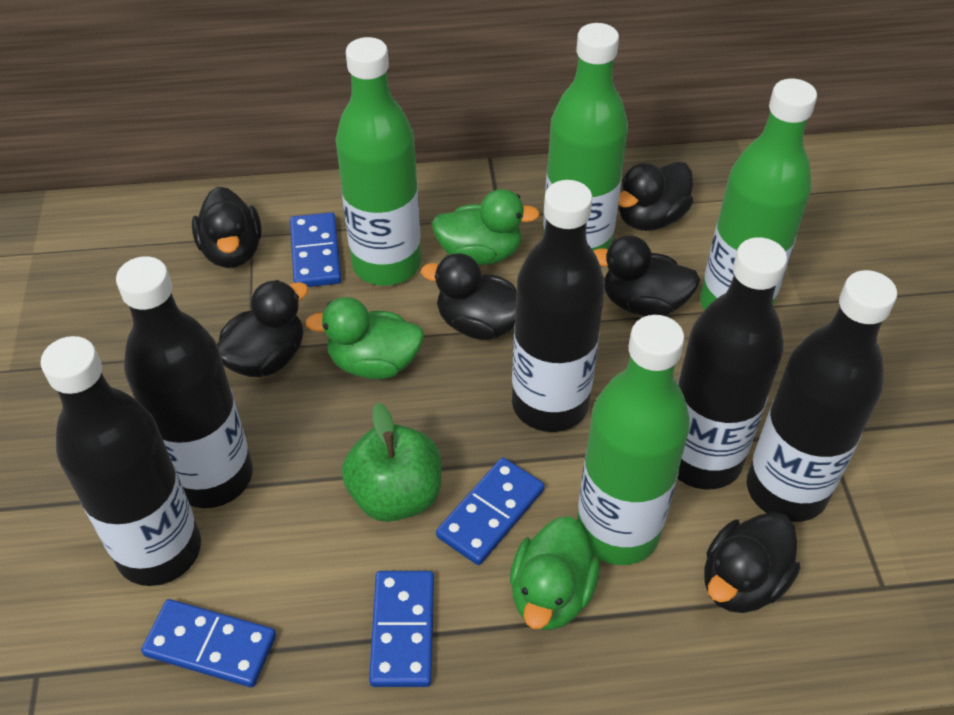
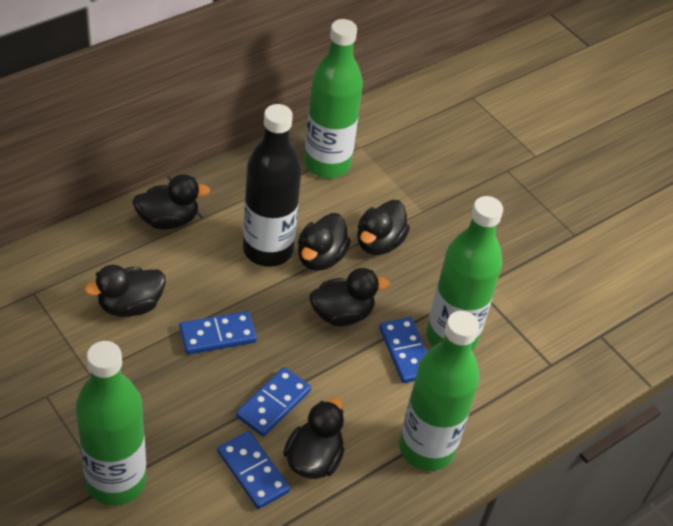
black bottle: 5 -> 1
green apple: 1 -> 0
green duck: 3 -> 0

